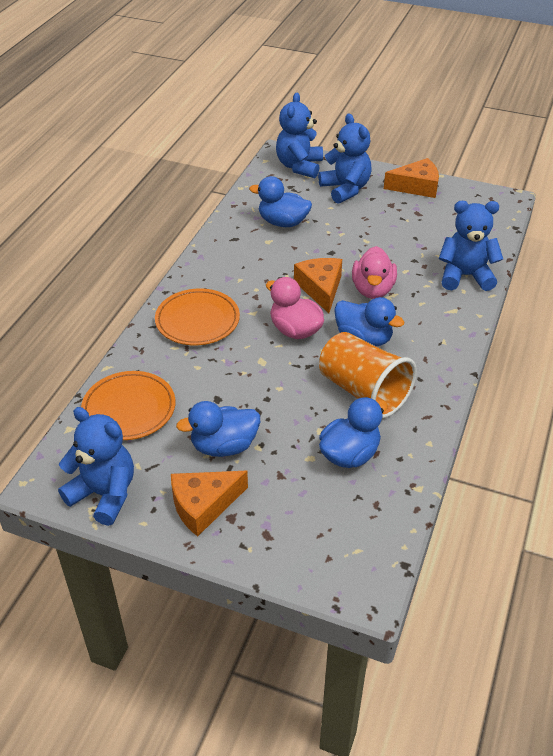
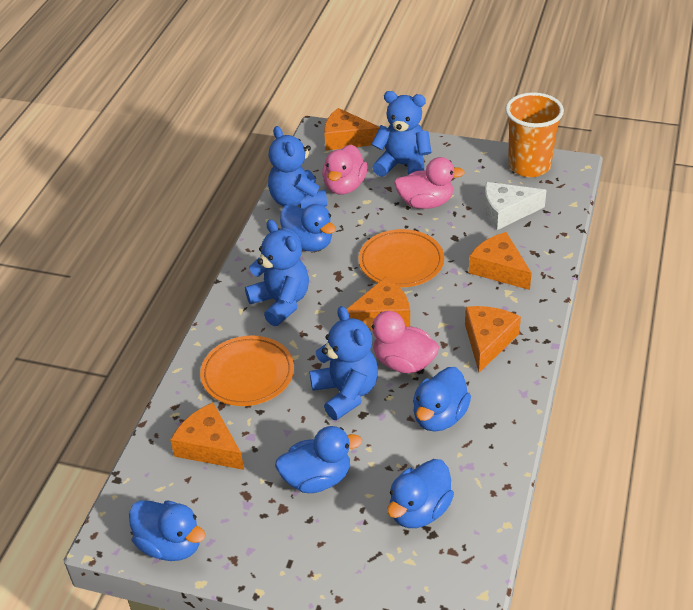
blue duck: 4 -> 5
orange cheese: 3 -> 5
pink duck: 2 -> 3
white cheese: 0 -> 1

